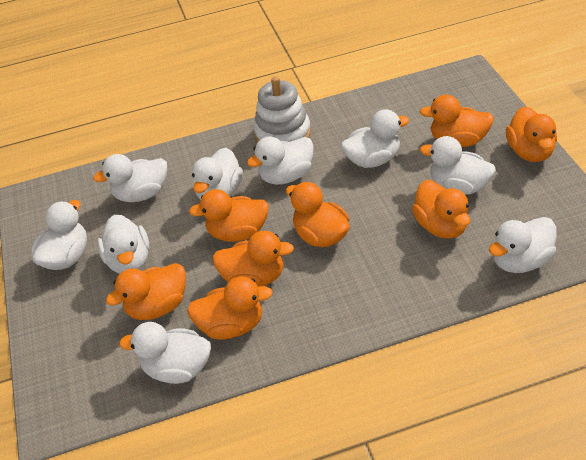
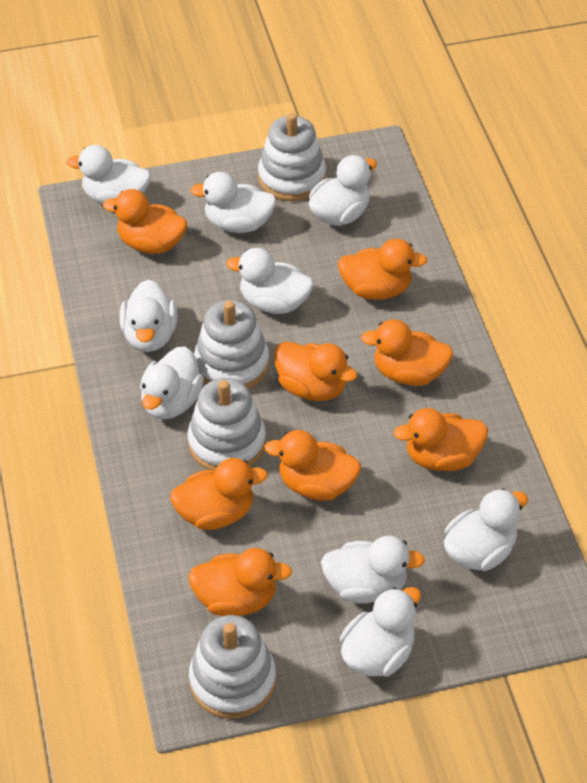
white stacking toy: 1 -> 4

